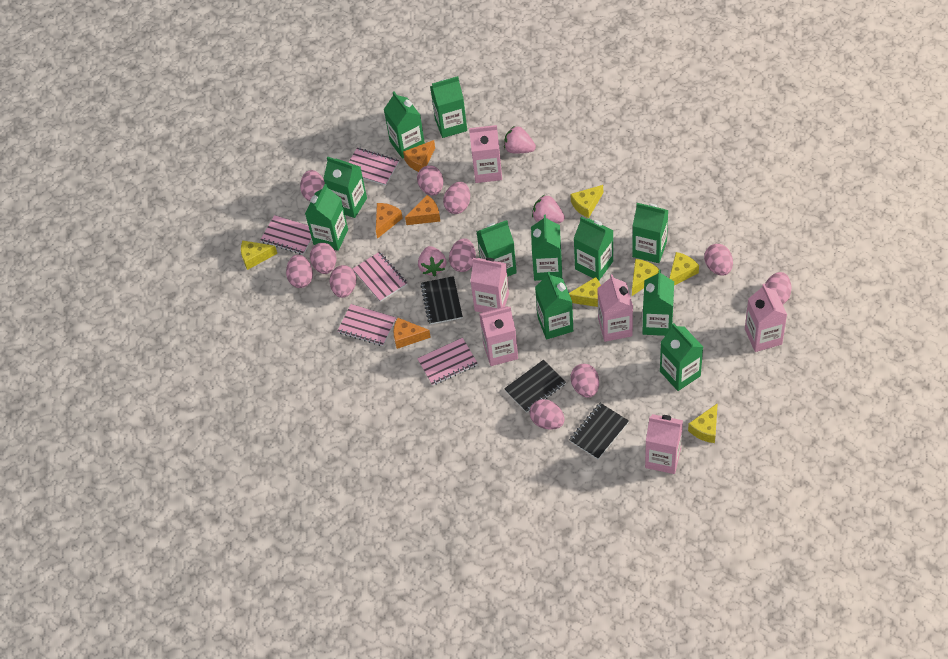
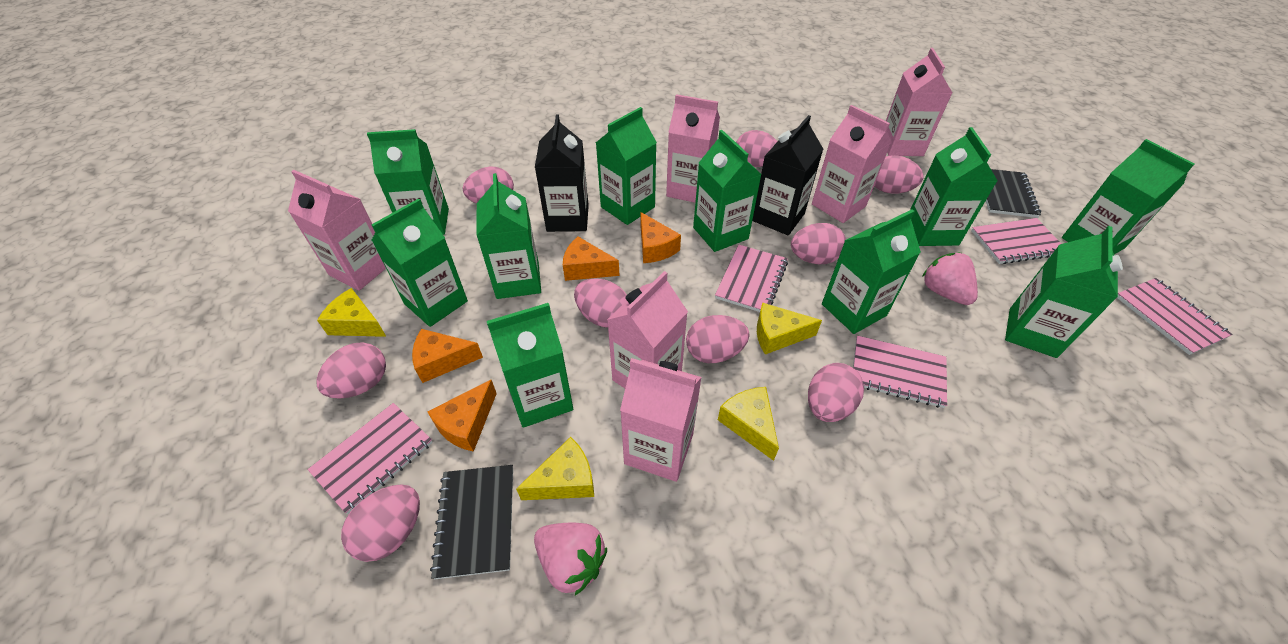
black carton: 0 -> 2
black notebook: 3 -> 2
green carton: 11 -> 10
pink egg: 11 -> 9
pink strawberry: 3 -> 2
yellow cheese: 6 -> 4

